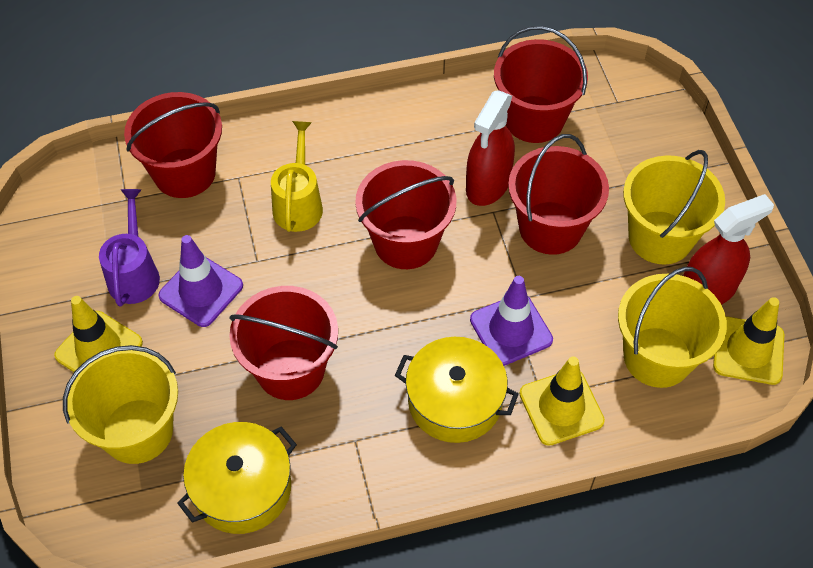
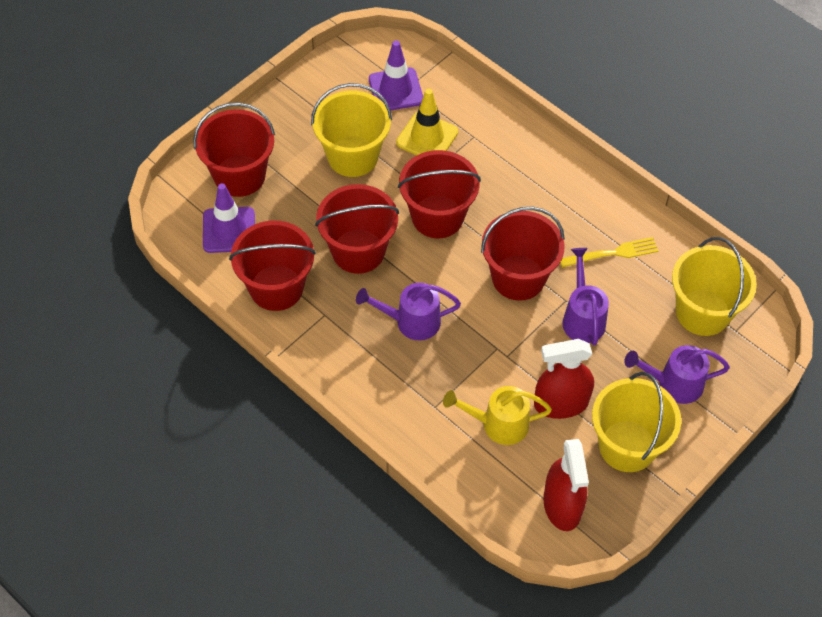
purple watering can: 1 -> 3
yellow fork: 0 -> 1
yellow pot: 2 -> 0
yellow traffic cone: 3 -> 1

